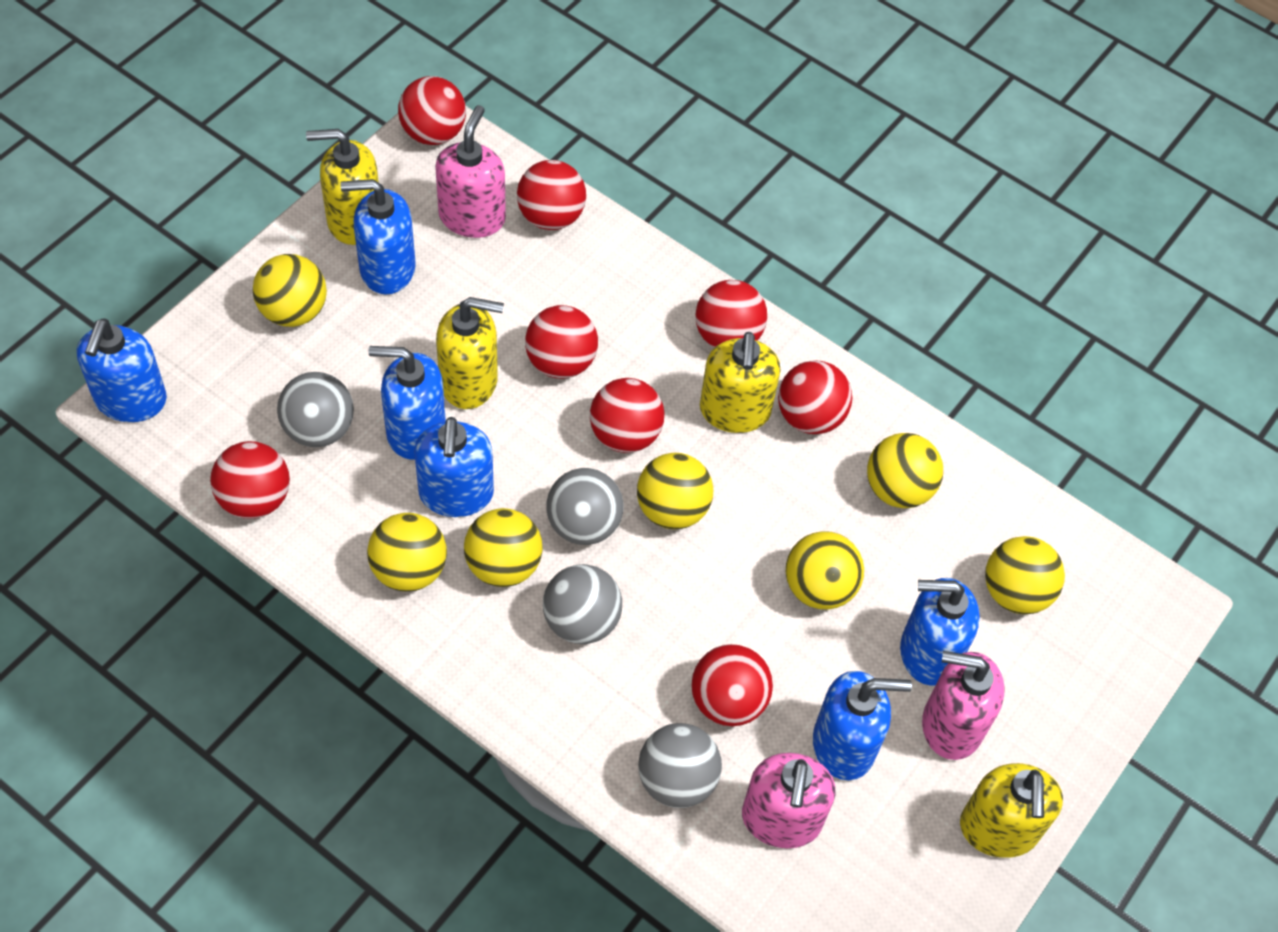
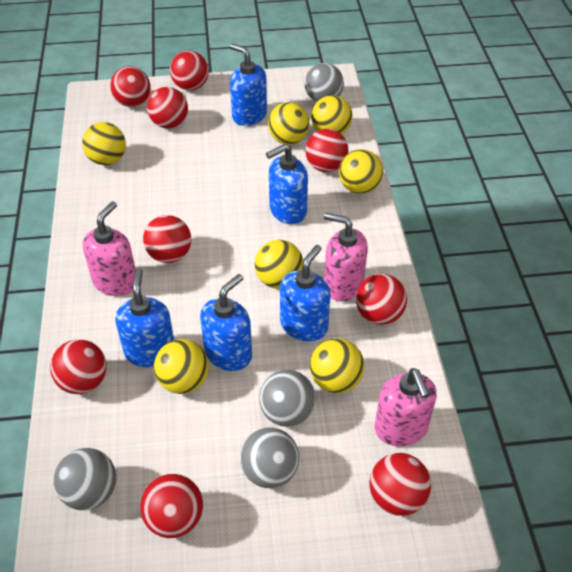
blue soap dispenser: 6 -> 5
red ball: 8 -> 9
yellow soap dispenser: 4 -> 0

